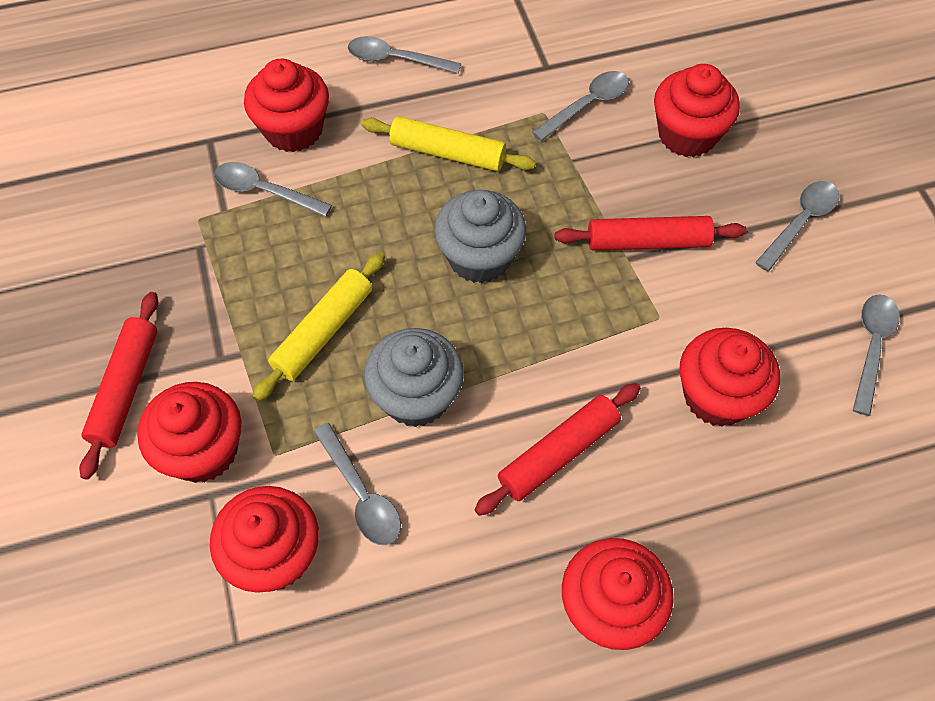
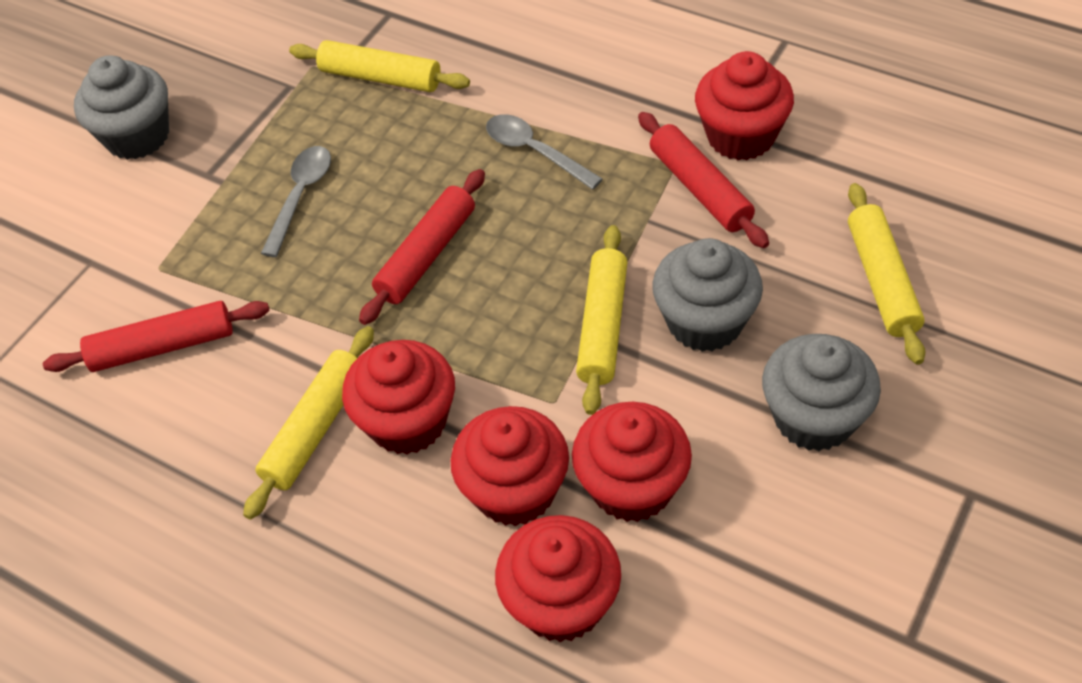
grey cupcake: 2 -> 3
grey spoon: 6 -> 2
red cupcake: 6 -> 5
yellow rolling pin: 2 -> 4

